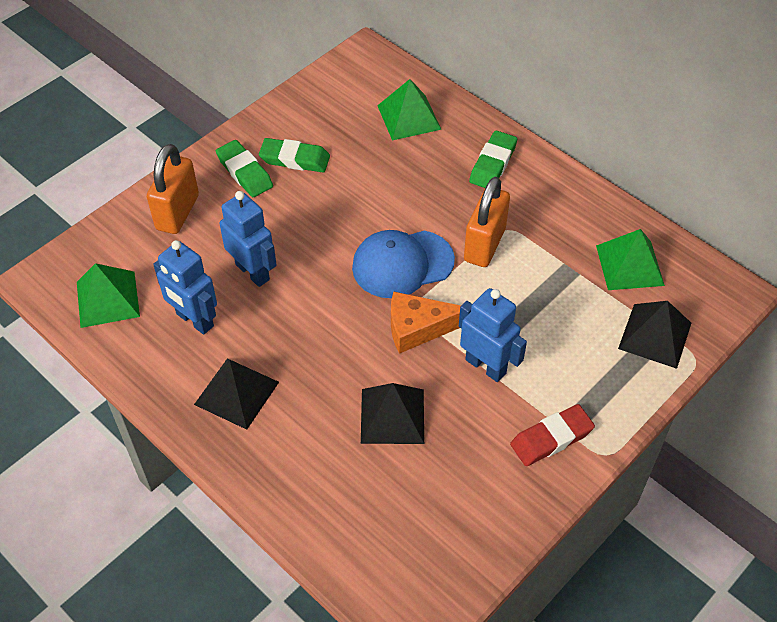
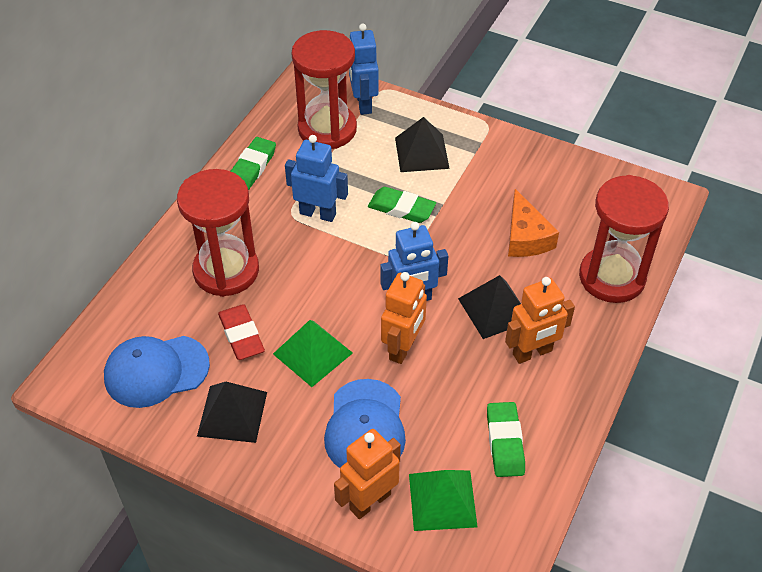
blue cap: 1 -> 2
green pyramid: 3 -> 2
orange padlock: 2 -> 0
orange robot: 0 -> 3
red hourglass: 0 -> 3

